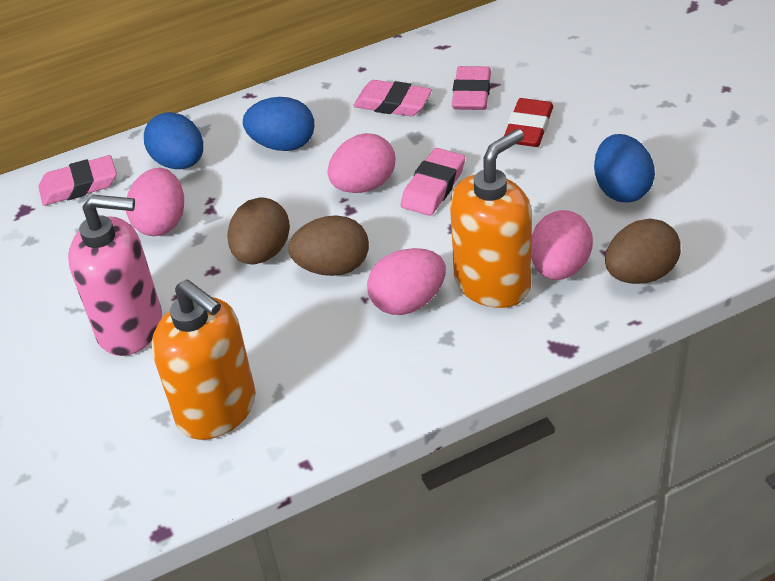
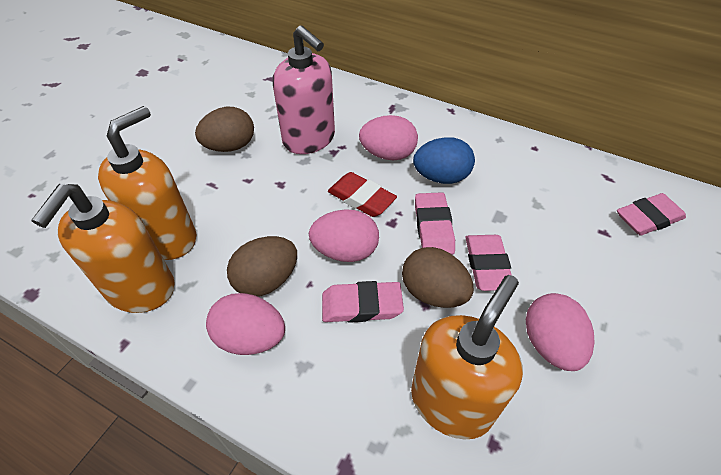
blue egg: 3 -> 1
orange soap dispenser: 2 -> 3

